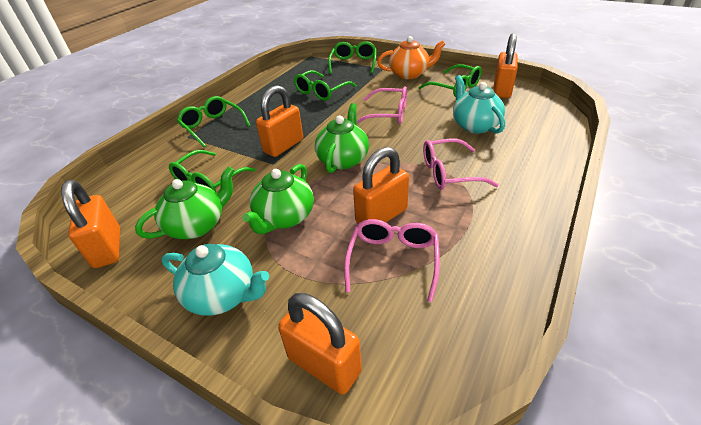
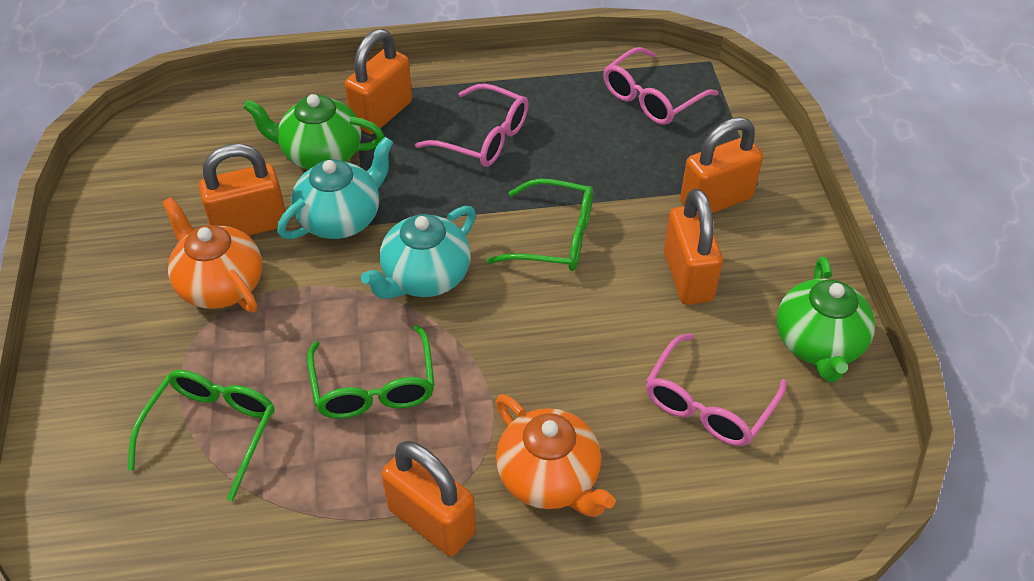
green glasses: 5 -> 3
green teapot: 3 -> 2
orange teapot: 1 -> 2

